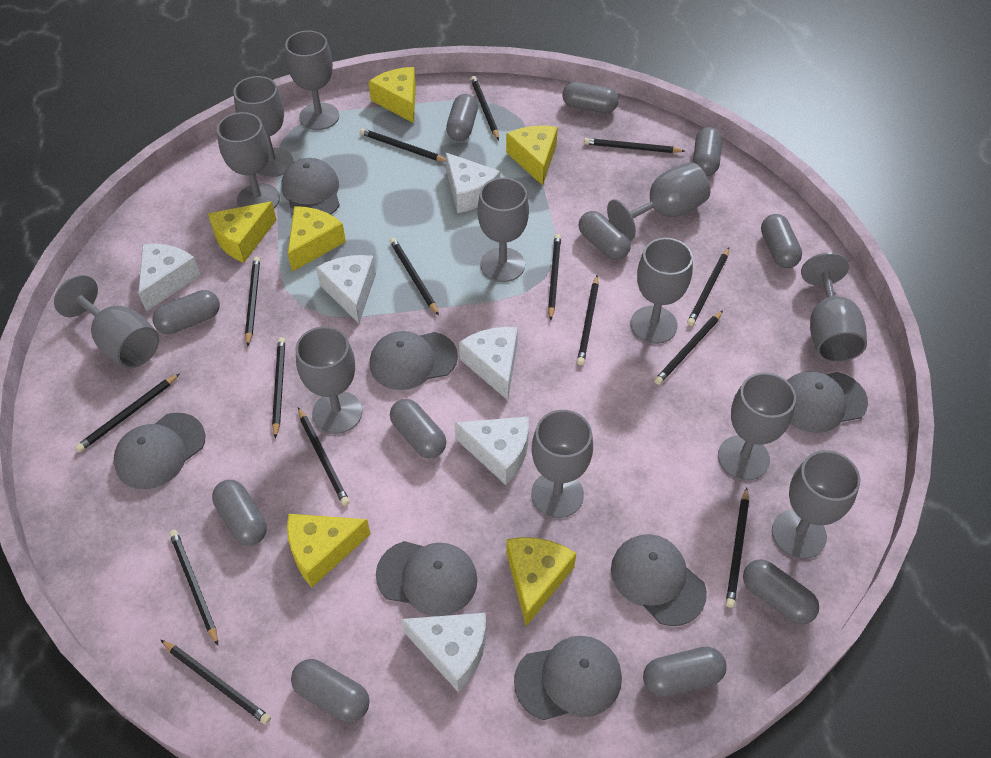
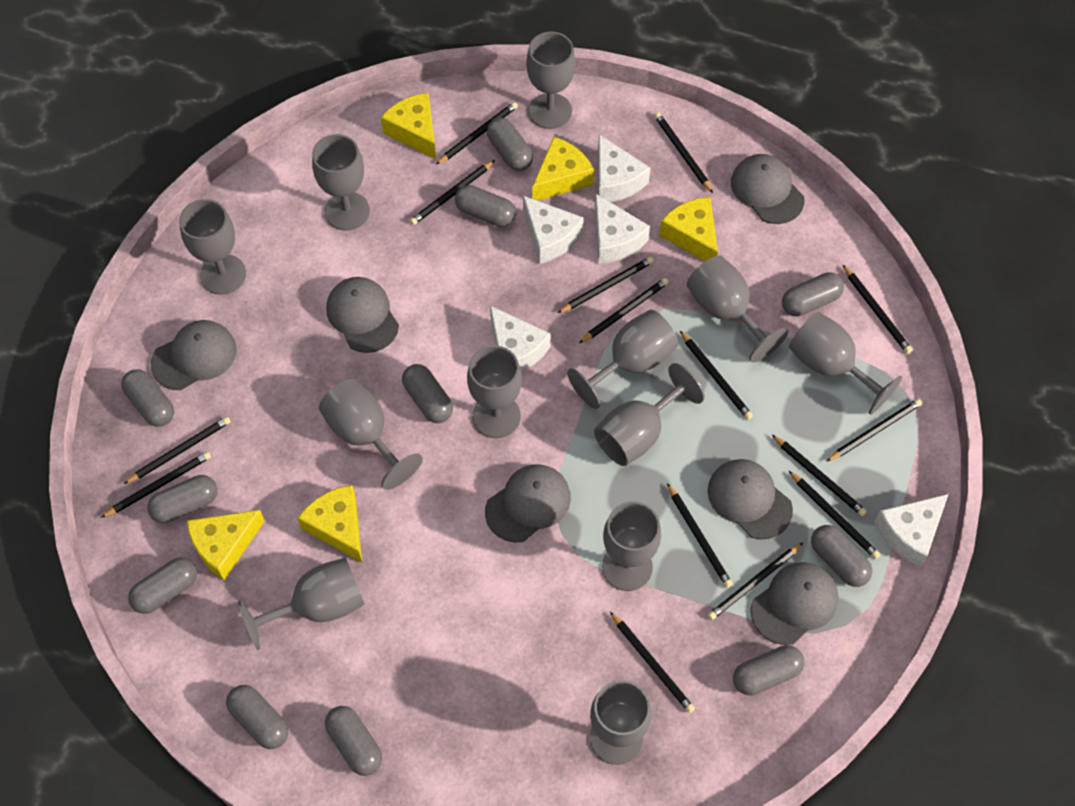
grey cap: 7 -> 6
white cheese: 6 -> 5
yellow cheese: 6 -> 5

